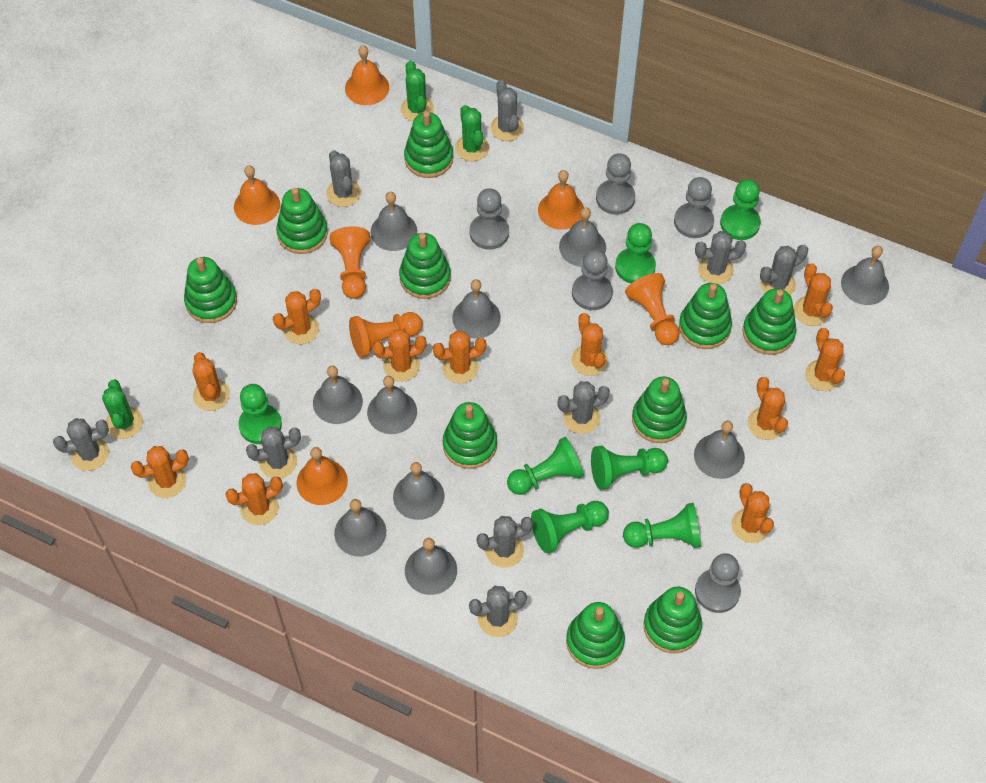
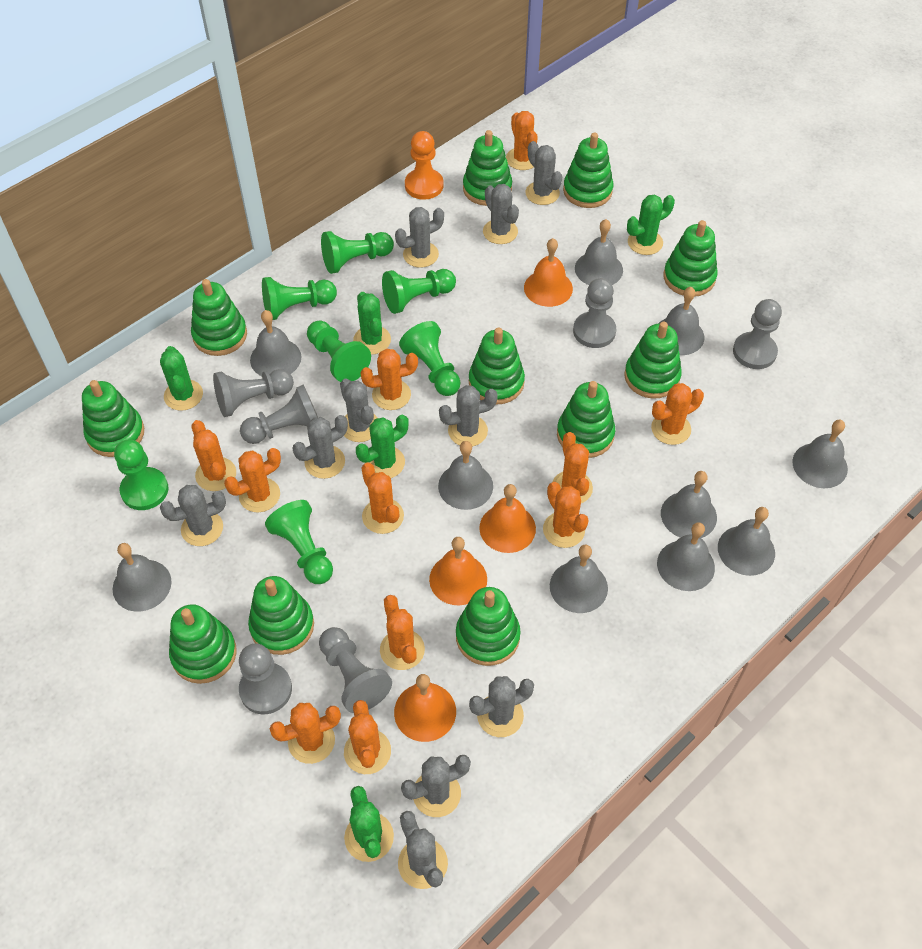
green cactus: 3 -> 5
green stacking toy: 10 -> 11
grey cactus: 9 -> 10
grey pawn: 5 -> 6
orange pawn: 3 -> 1

